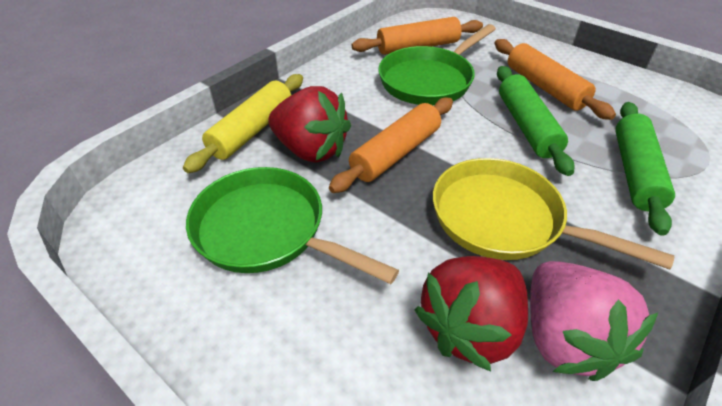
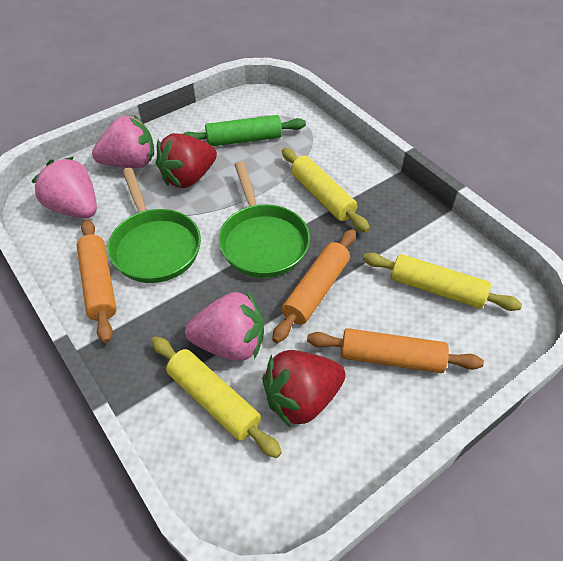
green rolling pin: 2 -> 1
pink strawberry: 1 -> 3
yellow pan: 1 -> 0
yellow rolling pin: 1 -> 3

